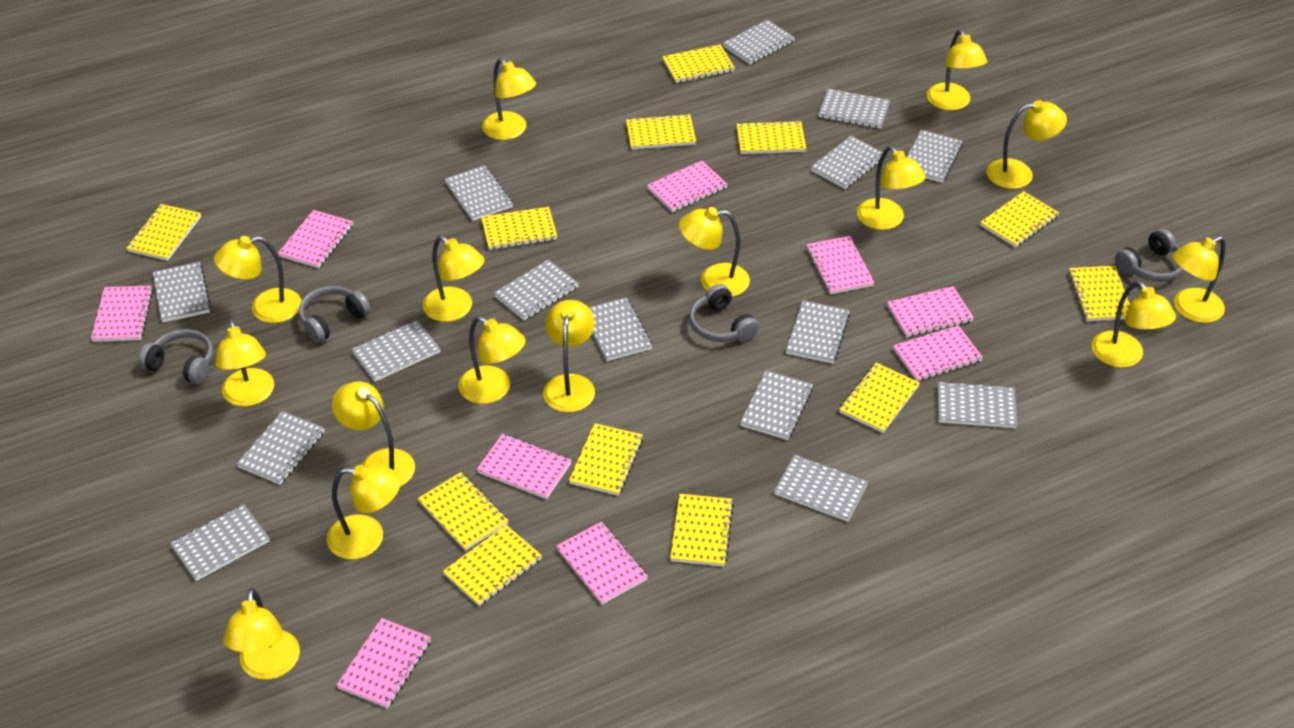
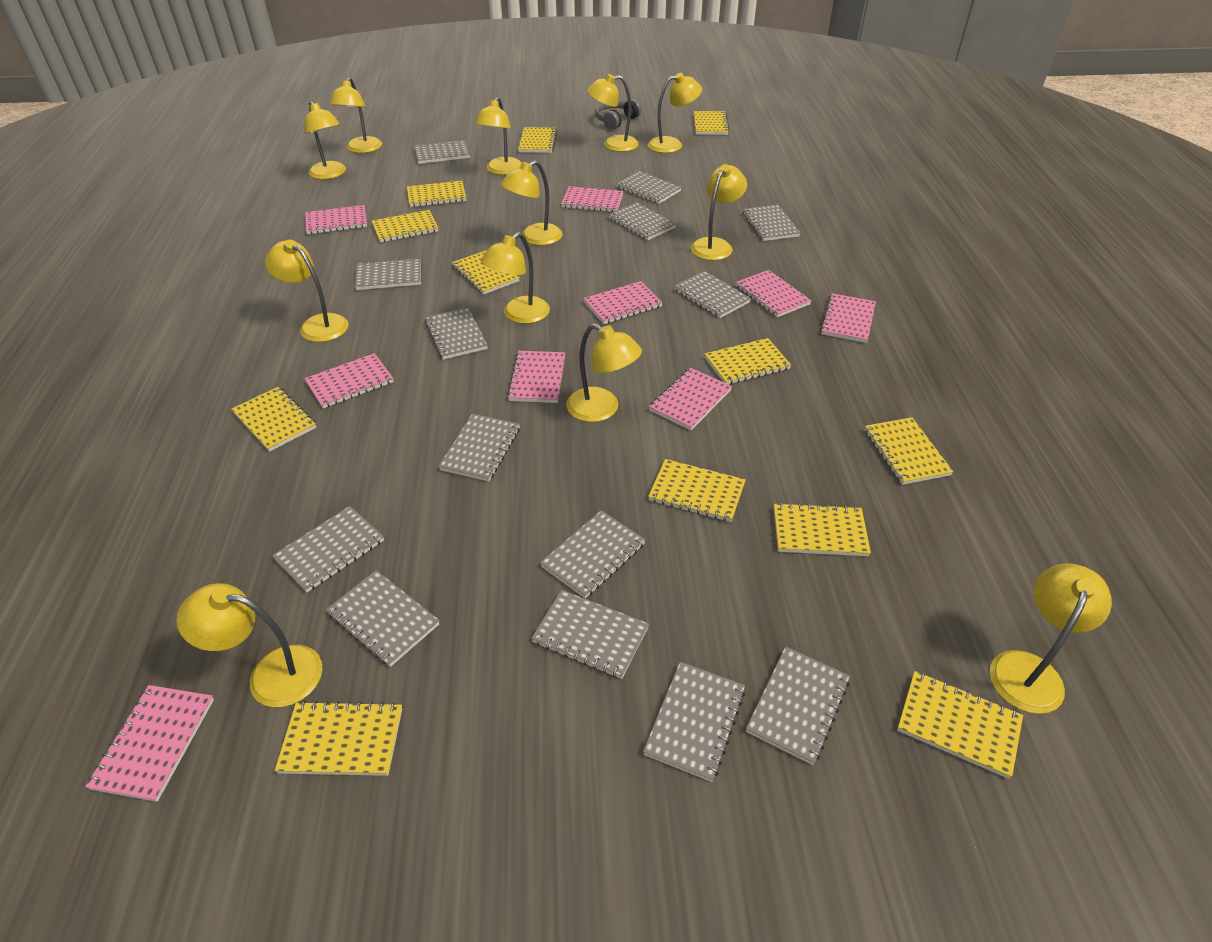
grey headphones: 4 -> 1
grey notebook: 15 -> 14
yellow lamp: 15 -> 12

